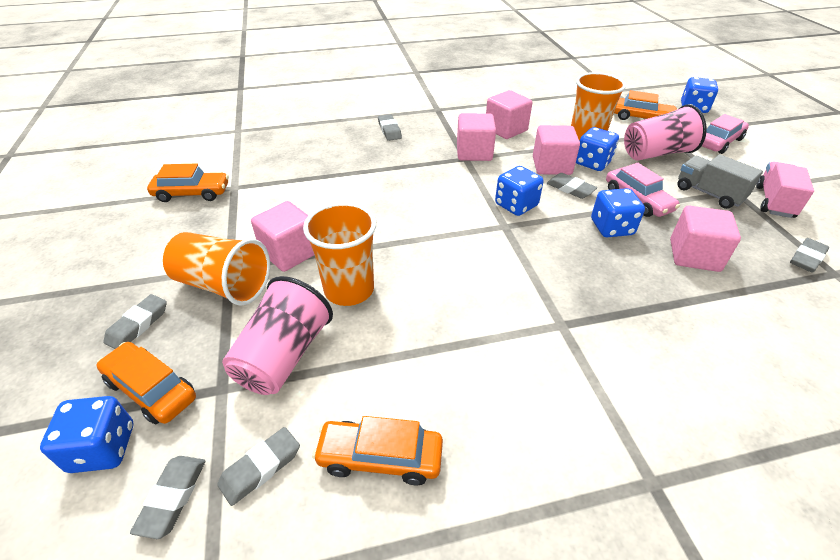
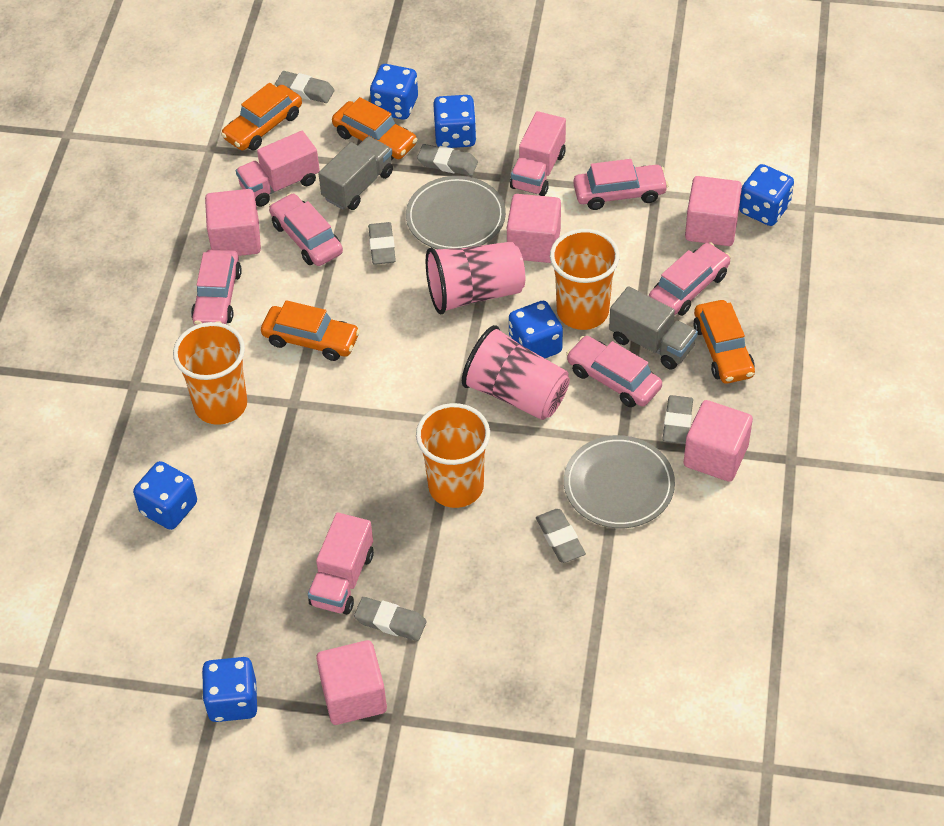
blue dice: 5 -> 6
grey plate: 0 -> 2
grey truck: 1 -> 2
pink car: 2 -> 5
pink truck: 1 -> 3

